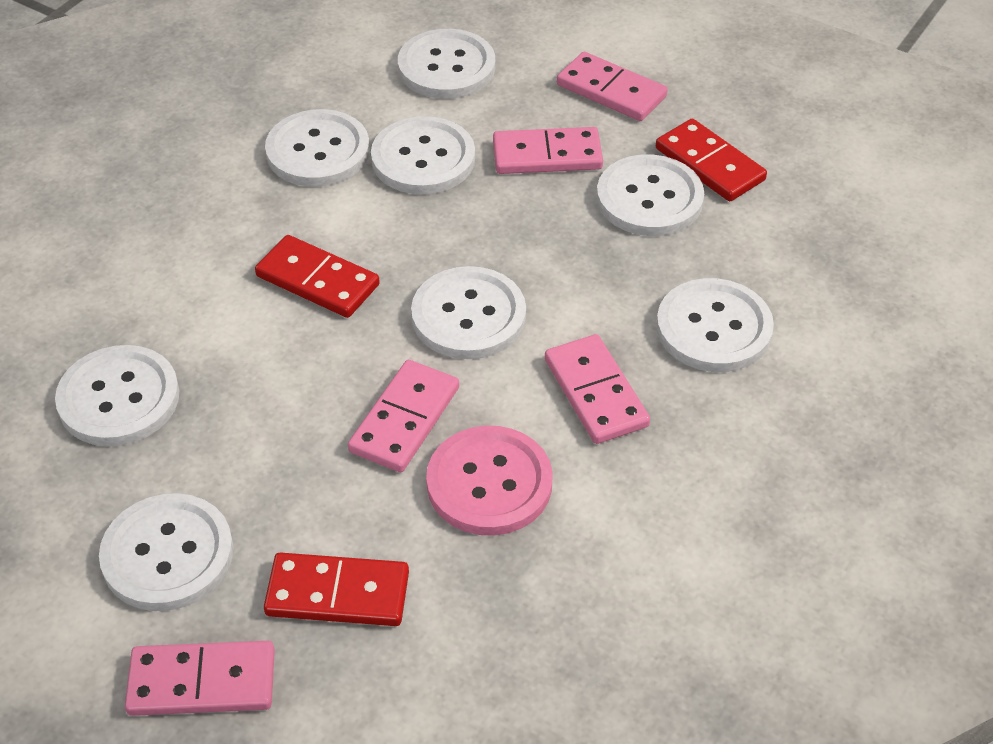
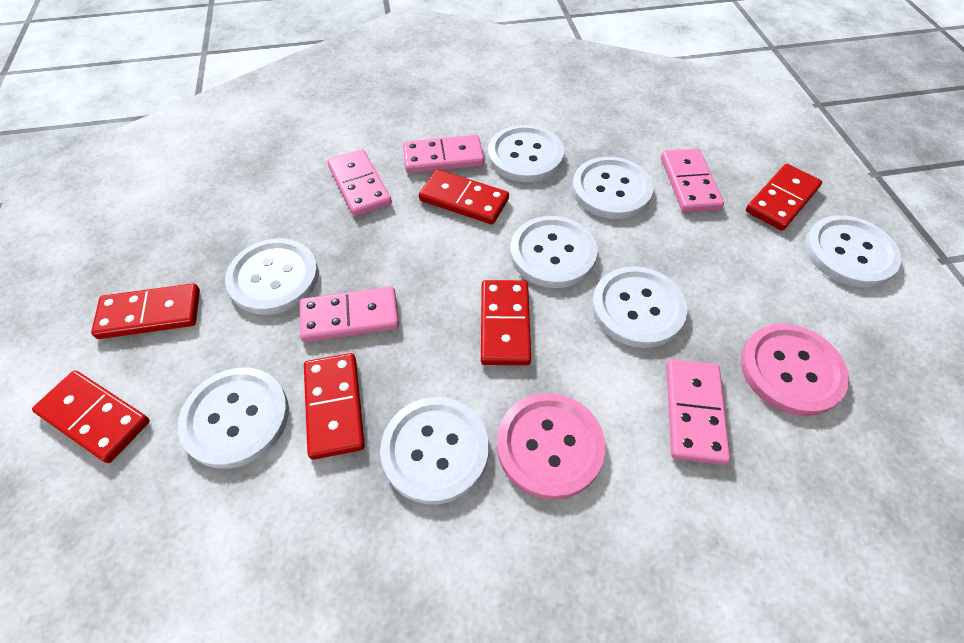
pink button: 1 -> 2
red domino: 3 -> 6

